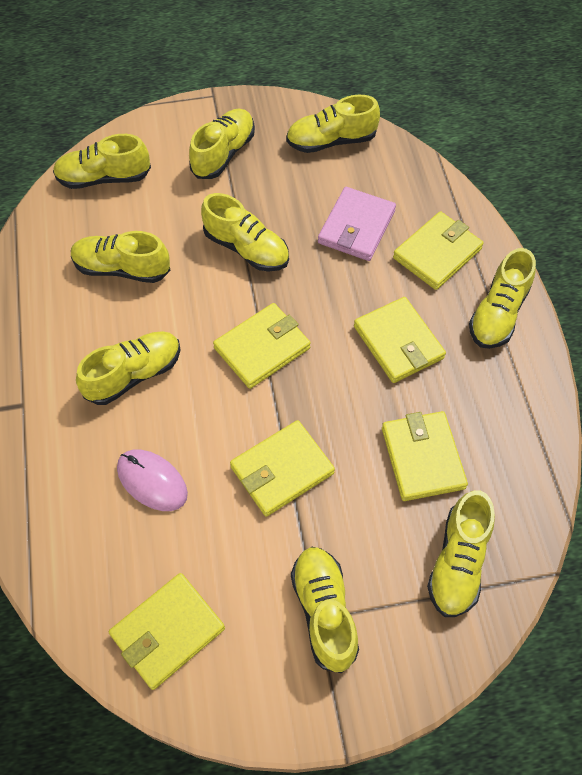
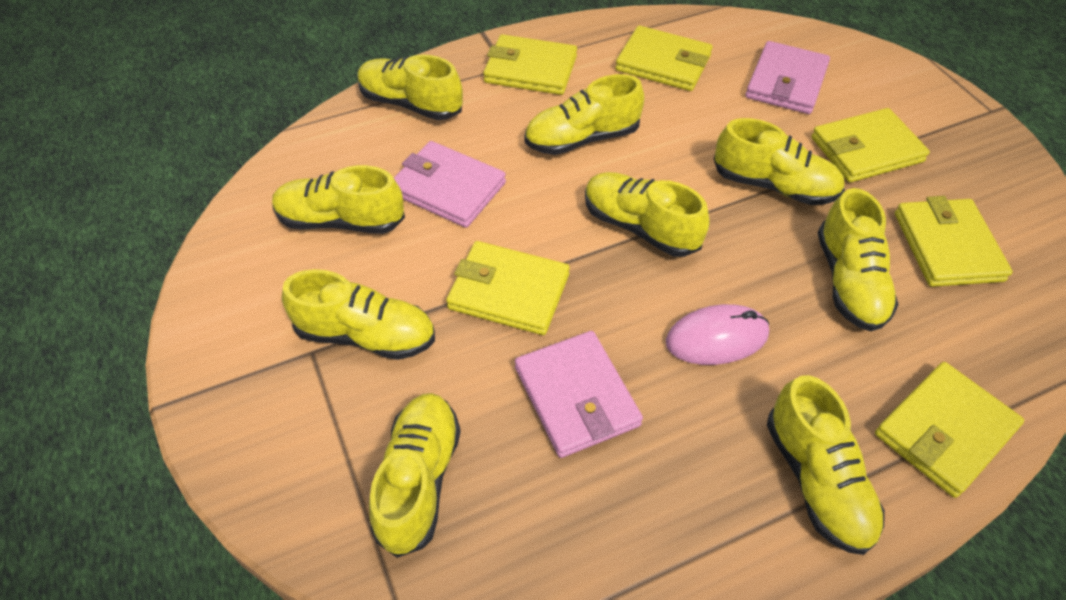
pink wallet: 1 -> 3

